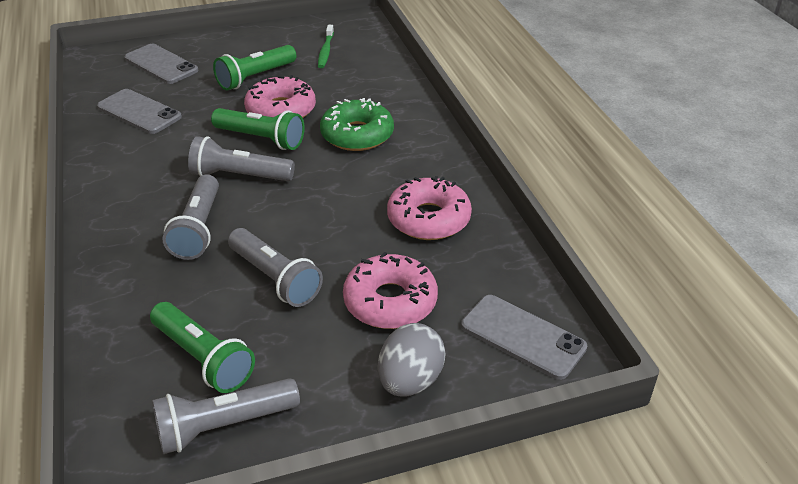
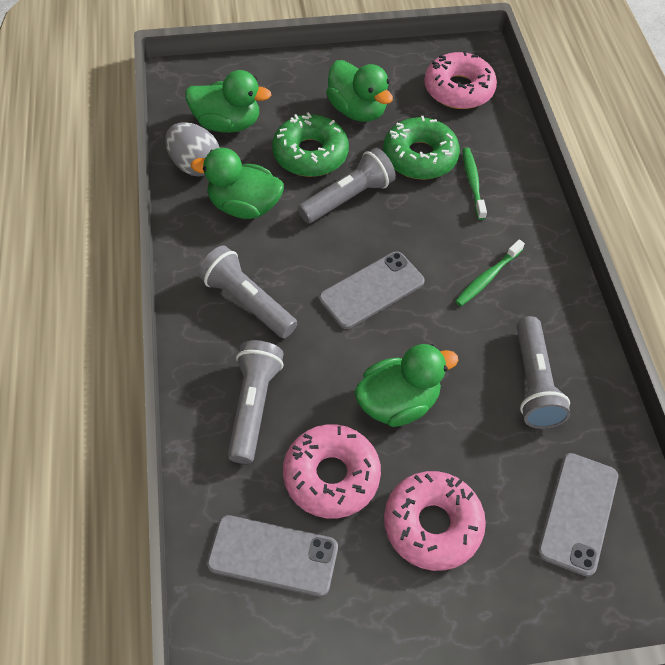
green donut: 1 -> 2
green duck: 0 -> 4
green flashlight: 3 -> 0
green toothbrush: 1 -> 2

